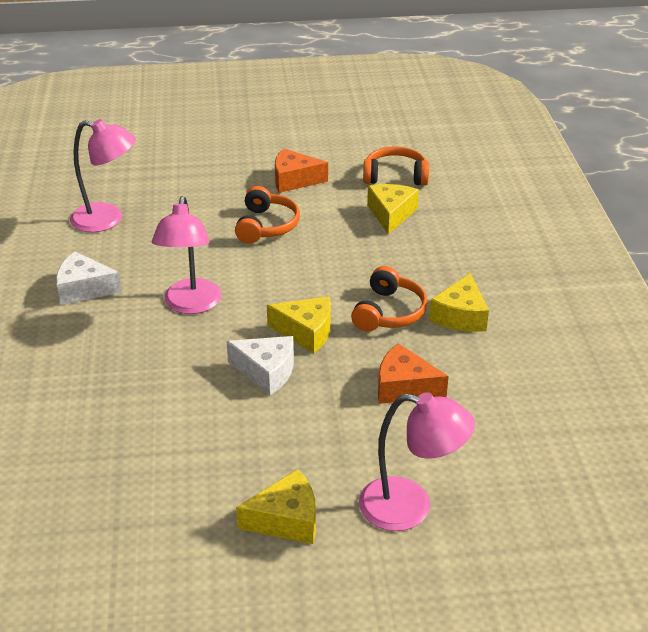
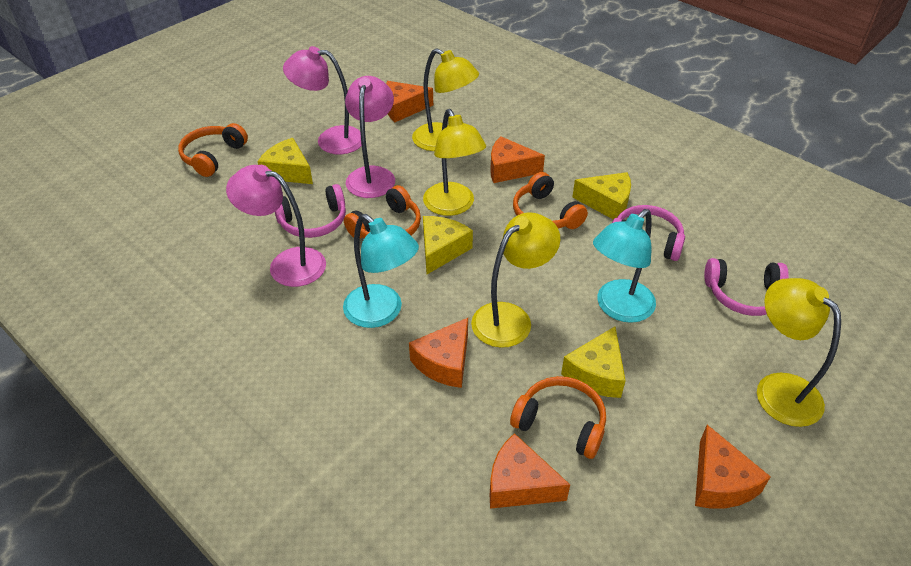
orange cheese: 2 -> 5
orange headphones: 3 -> 4
pink headphones: 0 -> 3
turquoise lamp: 0 -> 2
white cheese: 2 -> 0
yellow lamp: 0 -> 4

